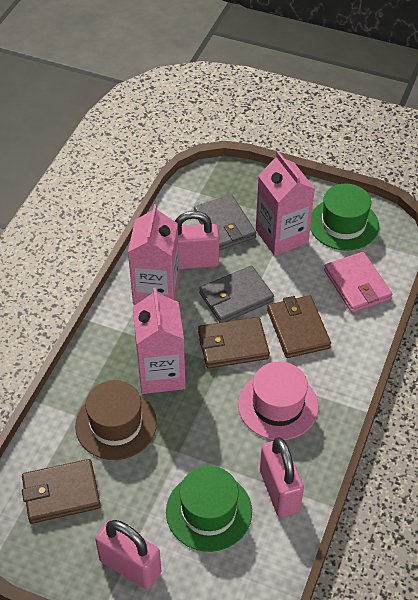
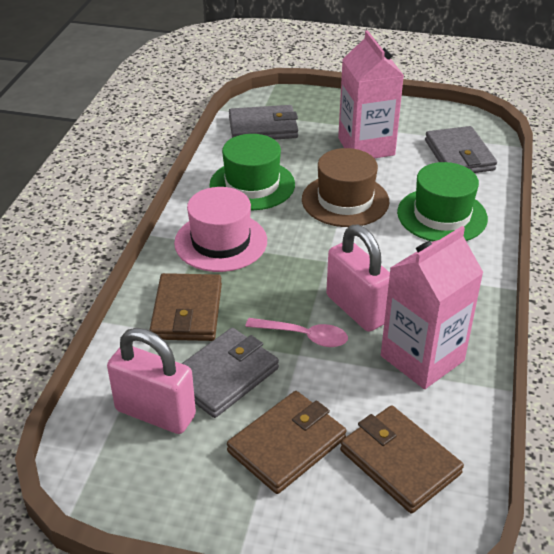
grey wallet: 2 -> 3
pink carton: 3 -> 2
pink padlock: 3 -> 2
pink spoon: 0 -> 1
pink wallet: 1 -> 0

